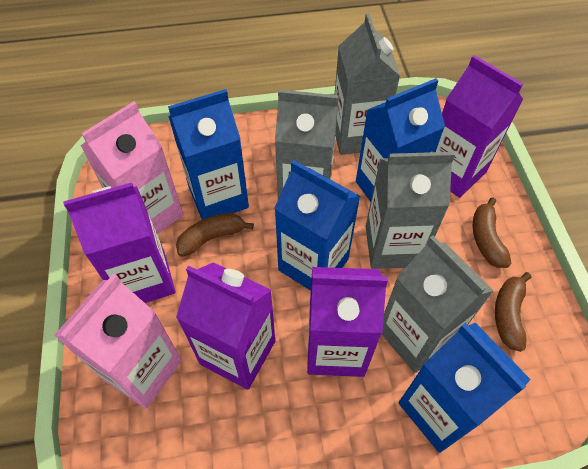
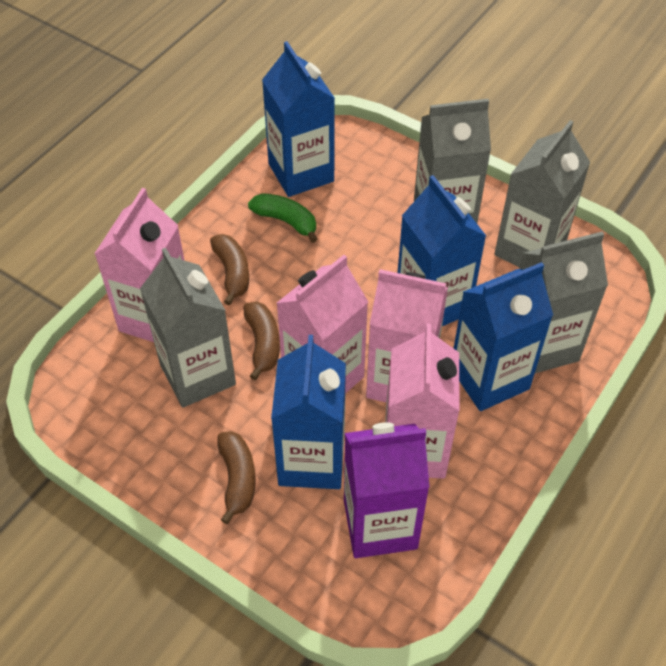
green banana: 0 -> 1
pink carton: 2 -> 4
purple carton: 4 -> 1

